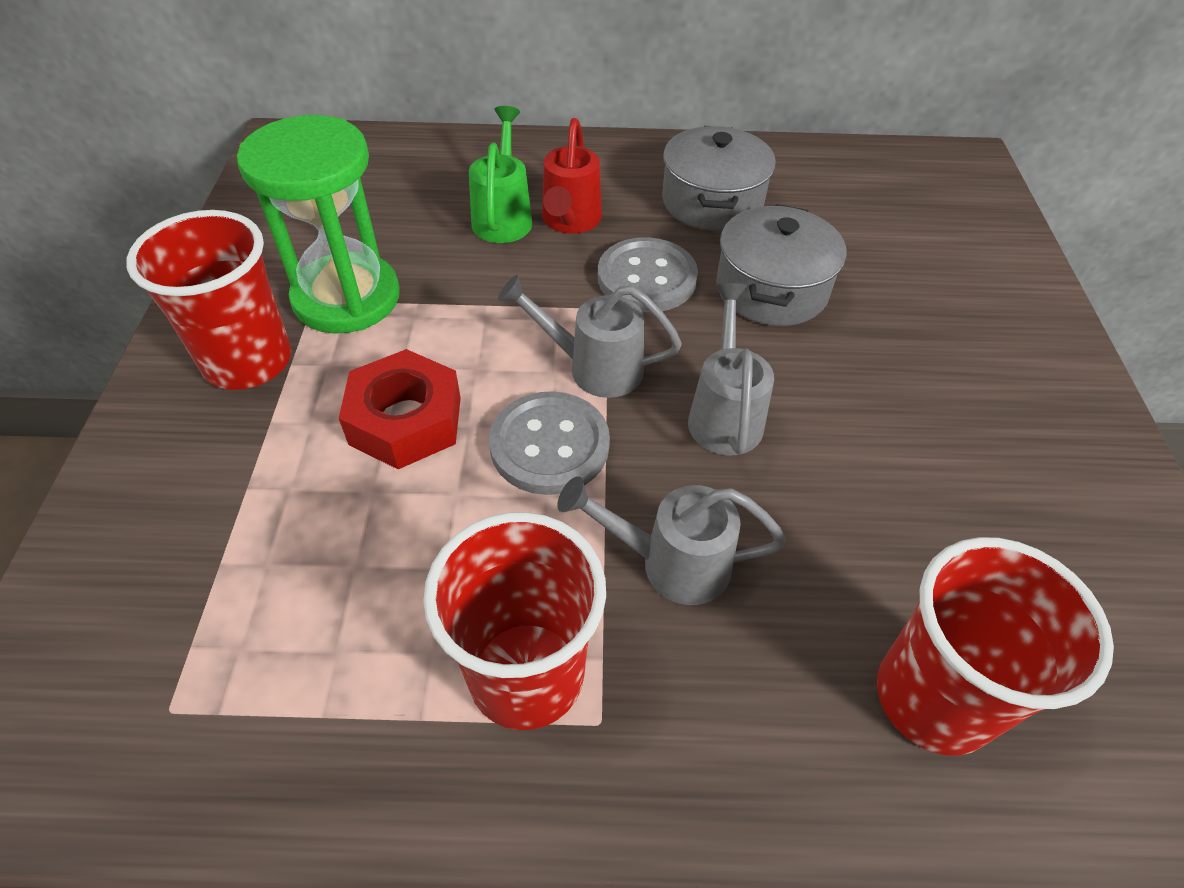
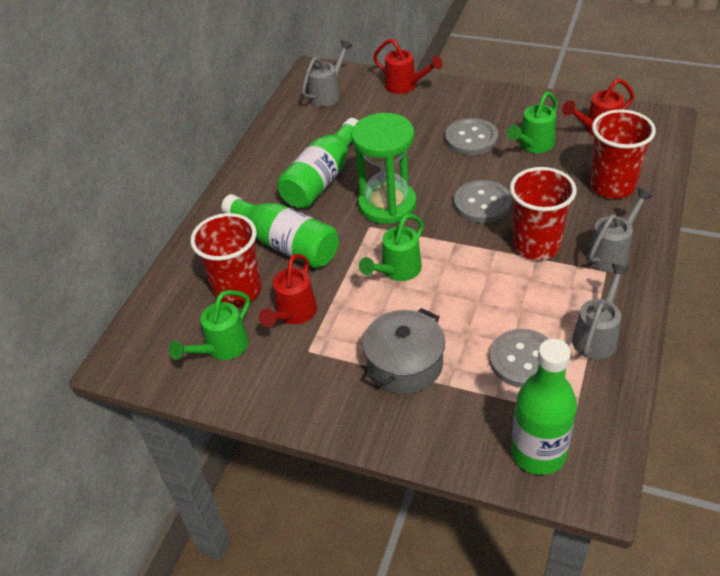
green bottle: 0 -> 3
green watering can: 1 -> 3
grey button: 2 -> 3
grey pot: 2 -> 1
red nut: 1 -> 0
red watering can: 1 -> 3

